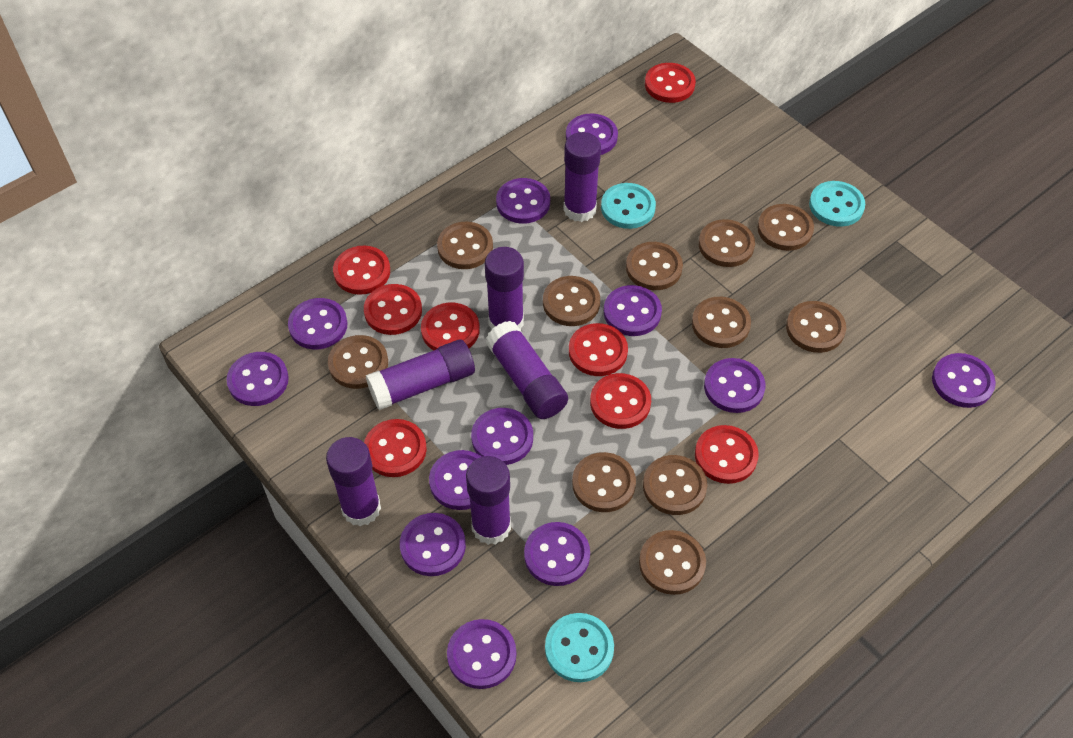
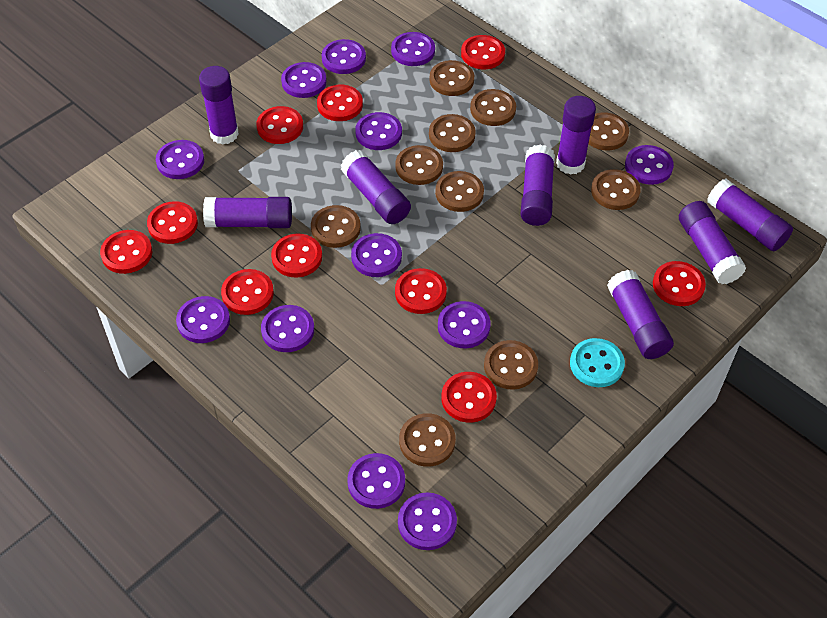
brown button: 11 -> 10
purple glue stick: 6 -> 8
red button: 8 -> 10
turquoise button: 3 -> 1

